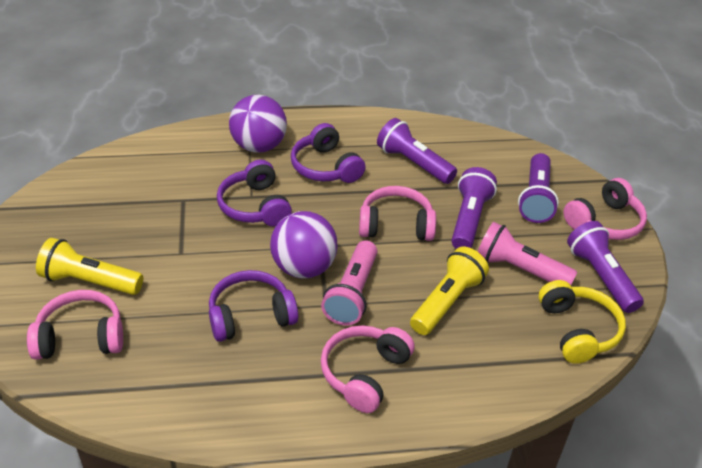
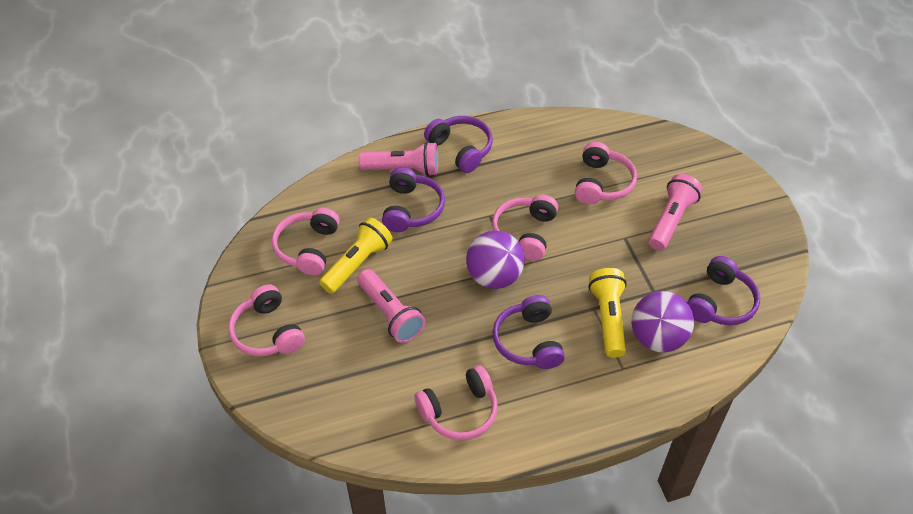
pink flashlight: 2 -> 3
pink headphones: 4 -> 5
purple flashlight: 4 -> 0
purple headphones: 3 -> 4
yellow headphones: 1 -> 0

